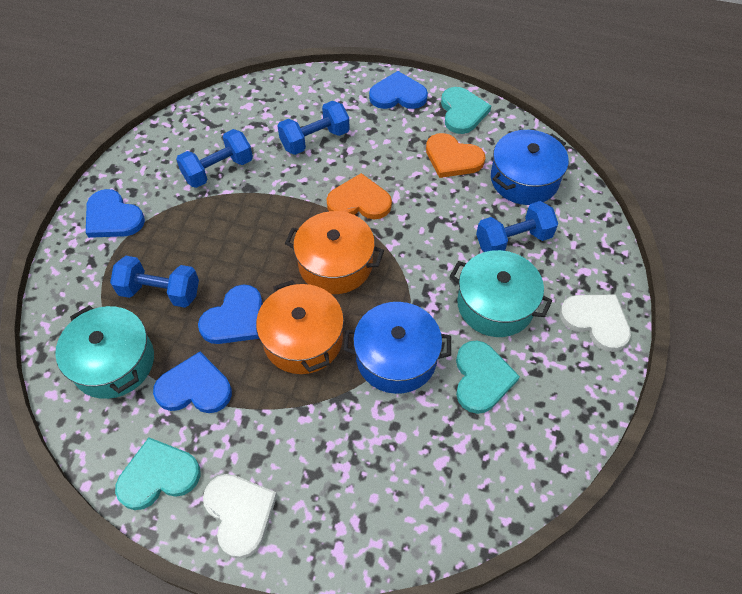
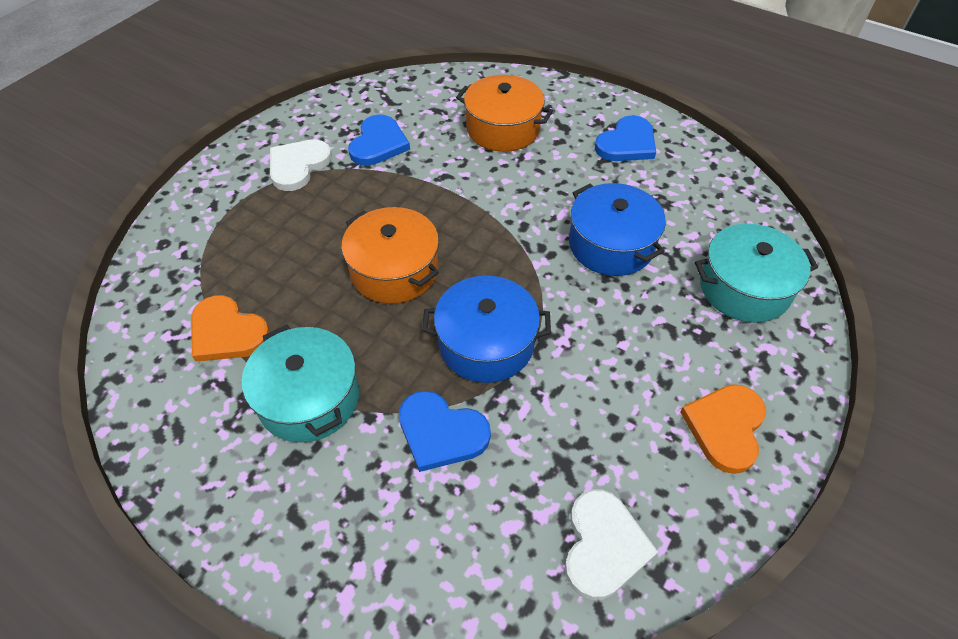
blue dumbbell: 4 -> 0
blue heart: 4 -> 3
turquoise heart: 3 -> 0

